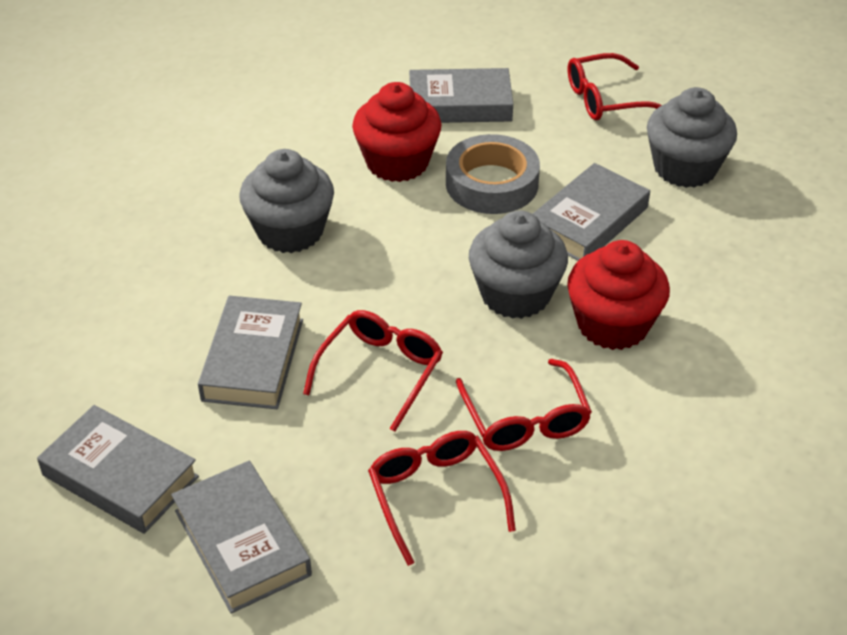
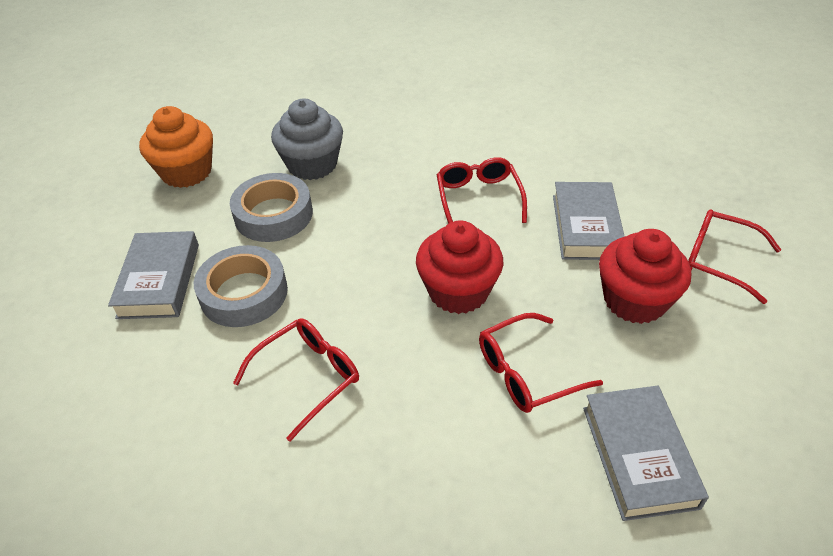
grey book: 5 -> 3
grey cupcake: 3 -> 1
grey tape: 1 -> 2
orange cupcake: 0 -> 1

